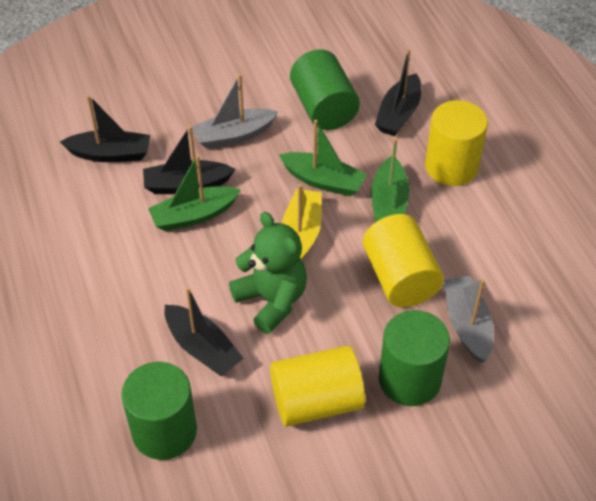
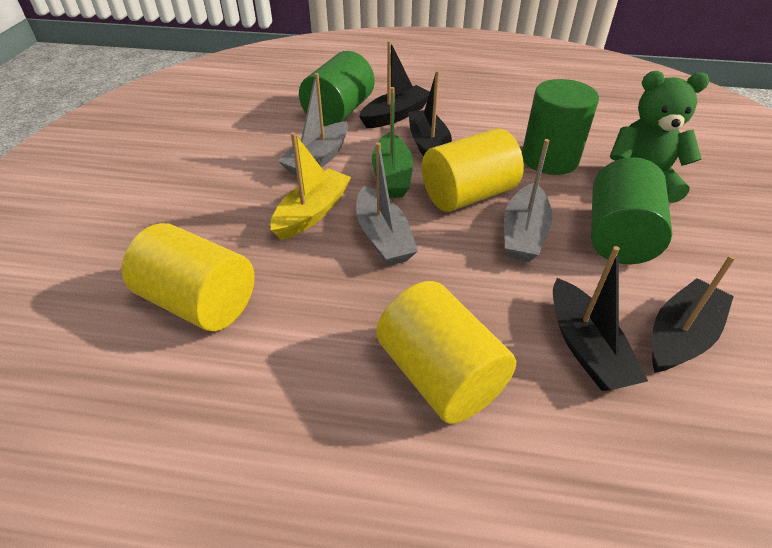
green boat: 3 -> 1
grey boat: 2 -> 3

